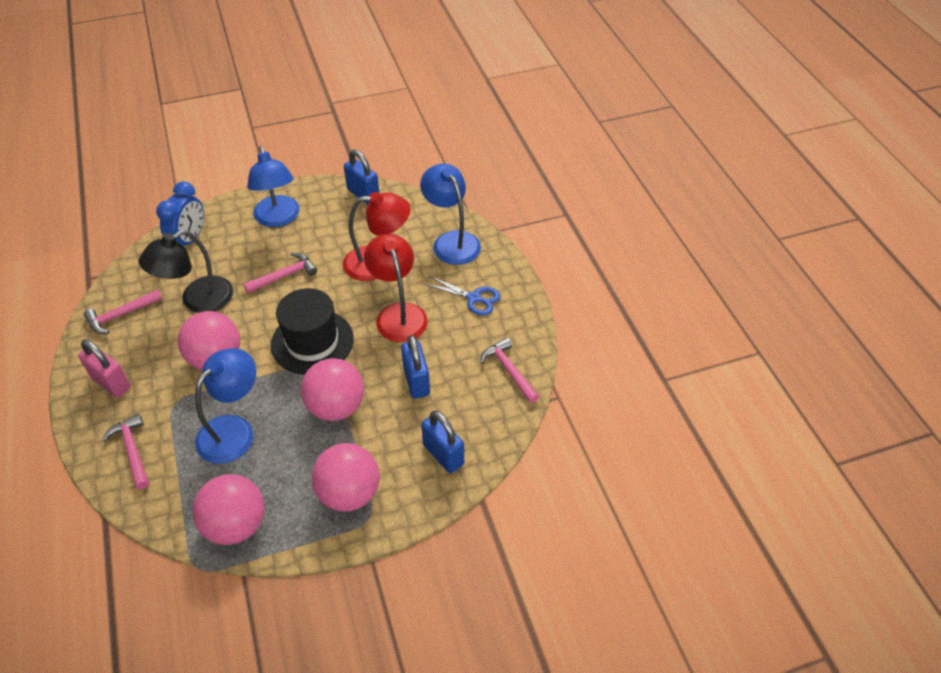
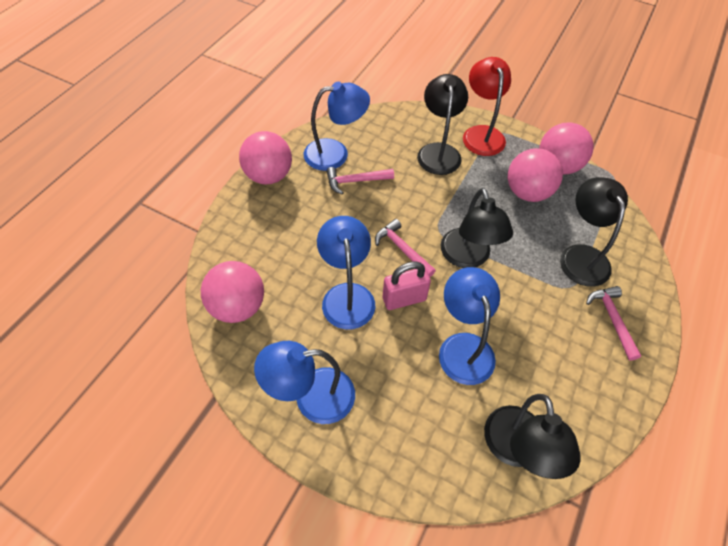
black hat: 1 -> 0
black lamp: 1 -> 4
blue clock: 1 -> 0
blue lamp: 3 -> 4
blue padlock: 3 -> 0
blue scissors: 1 -> 0
pink hammer: 4 -> 3
red lamp: 2 -> 1

